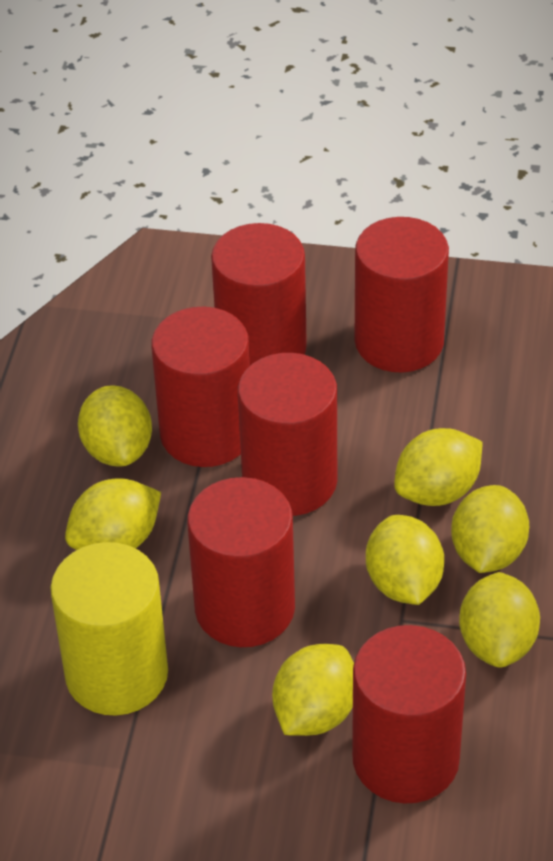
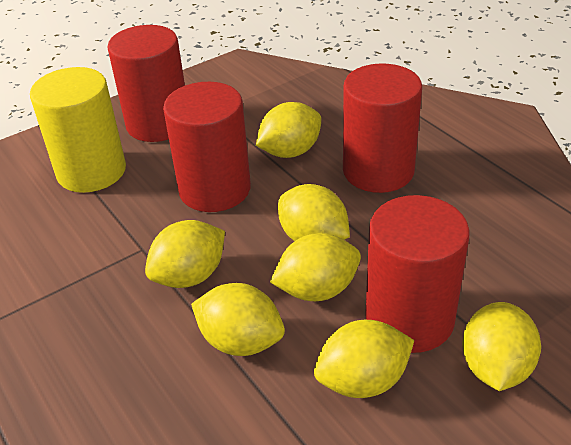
red cylinder: 6 -> 4

